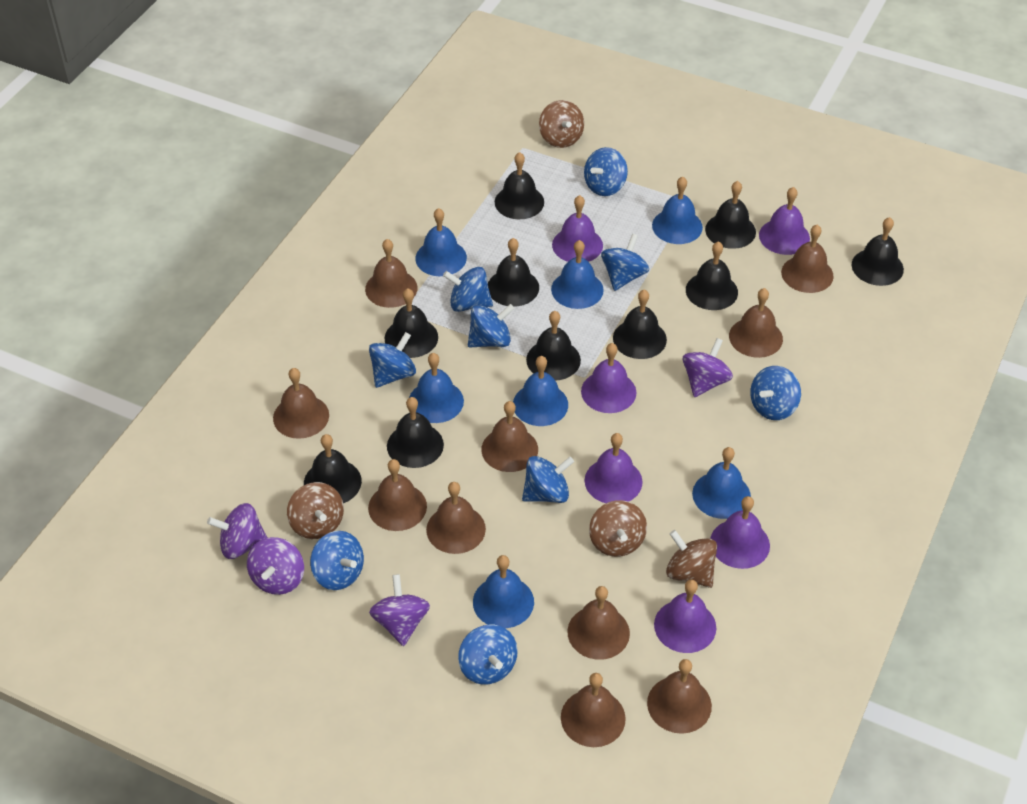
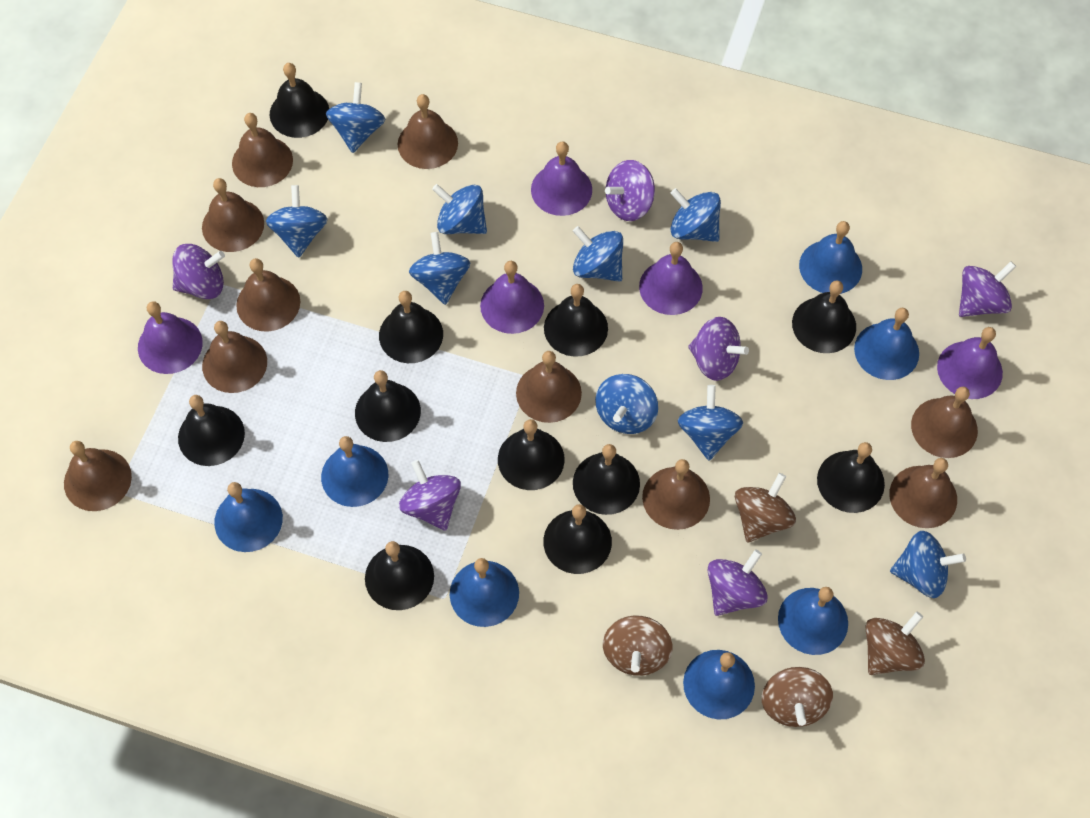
black bell: 10 -> 11
purple bell: 6 -> 5
purple spinning top: 4 -> 6

